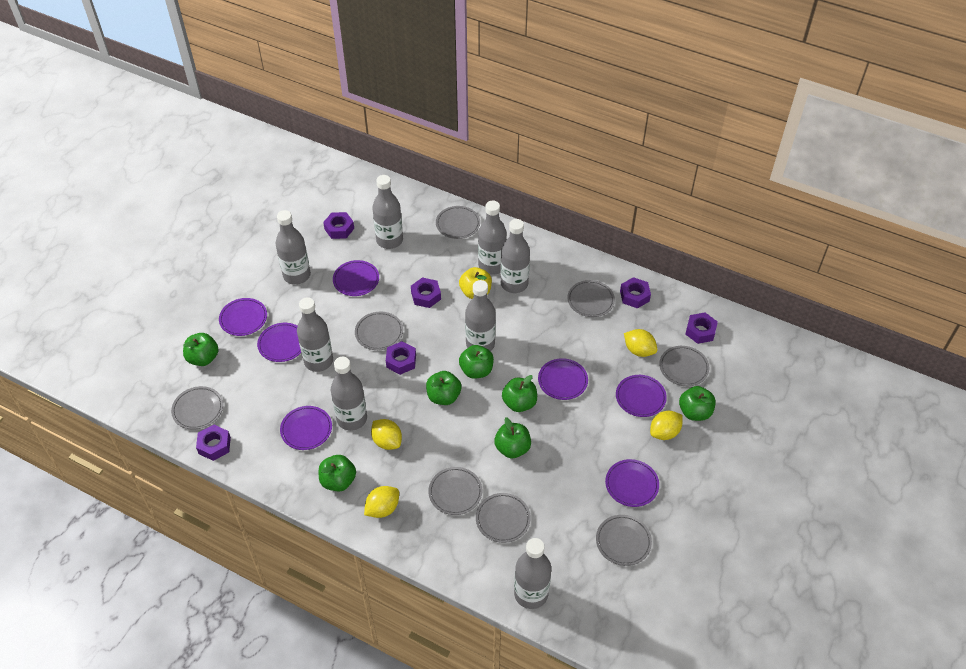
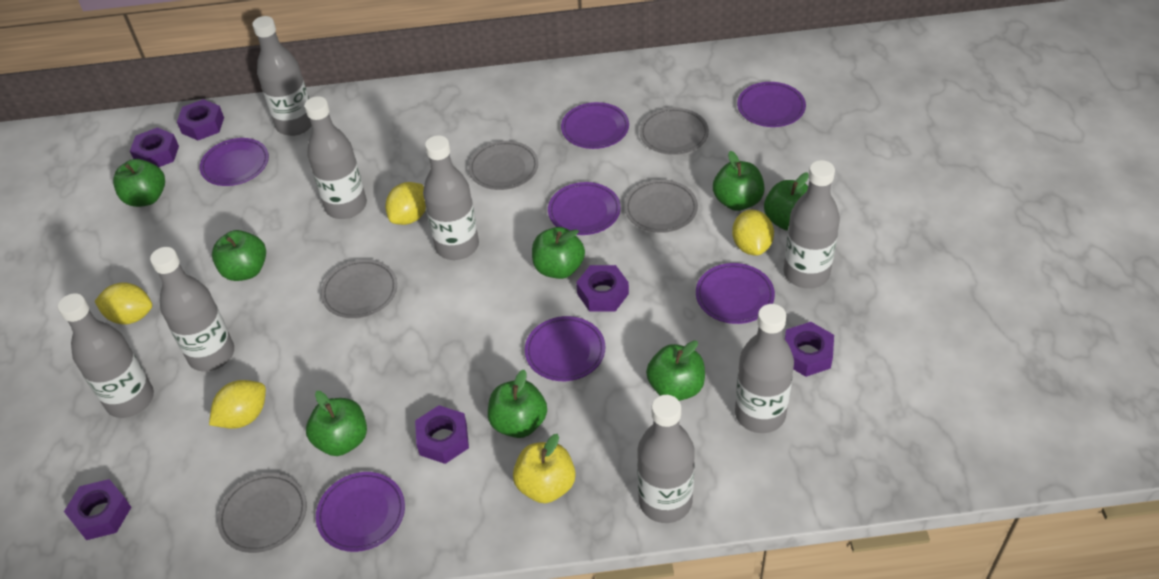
green apple: 7 -> 8
grey plate: 8 -> 5

